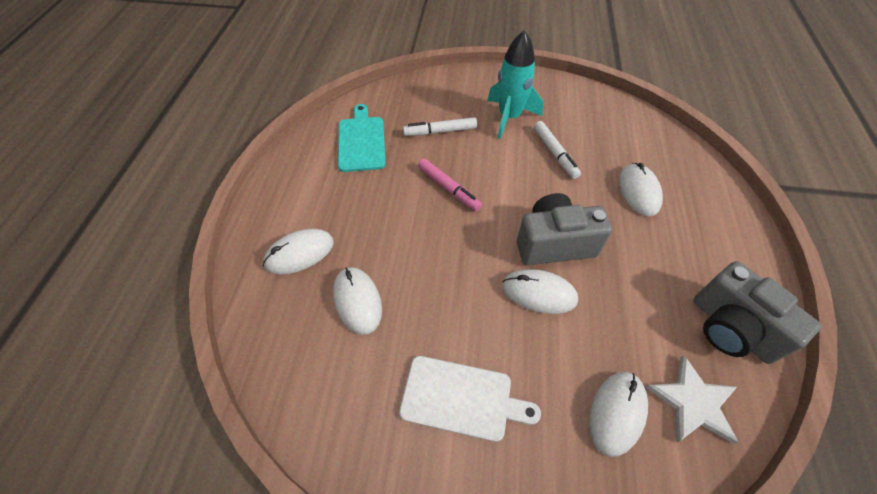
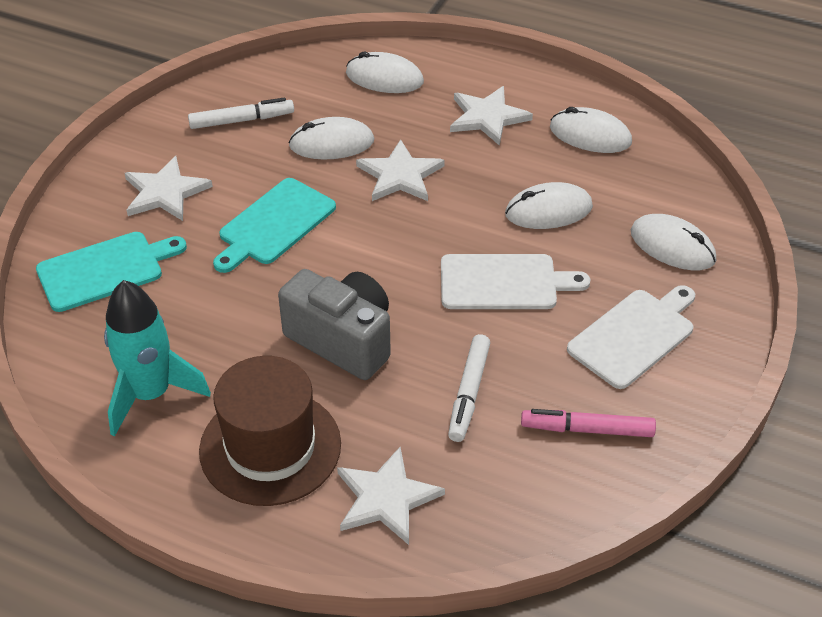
brown hat: 0 -> 1
grey camera: 2 -> 1
turquoise cutting board: 1 -> 2
white cutting board: 1 -> 2
white star: 1 -> 4

